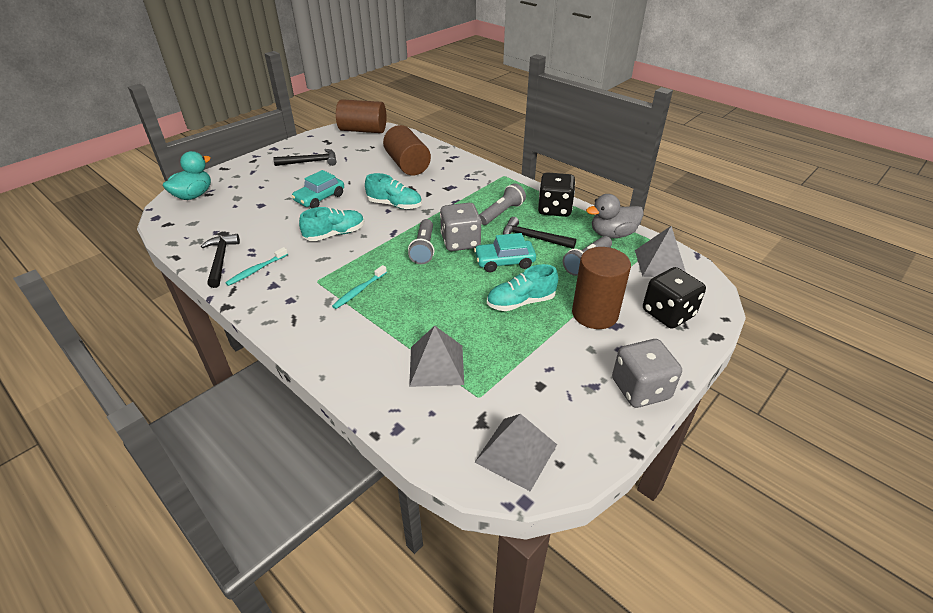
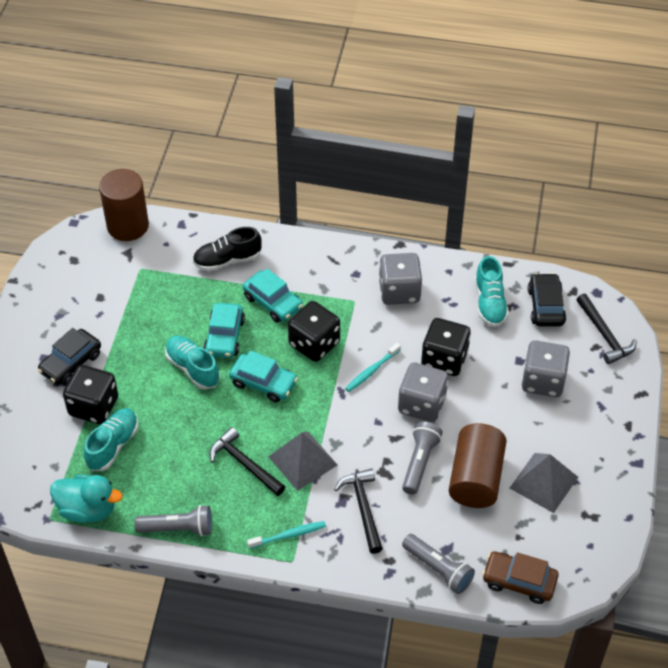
black car: 0 -> 2
black dice: 2 -> 3
black shoe: 0 -> 1
brown car: 0 -> 1
brown cylinder: 3 -> 2
grey dice: 2 -> 3
grey duck: 1 -> 0
grey pyramid: 3 -> 2
turquoise car: 2 -> 3

